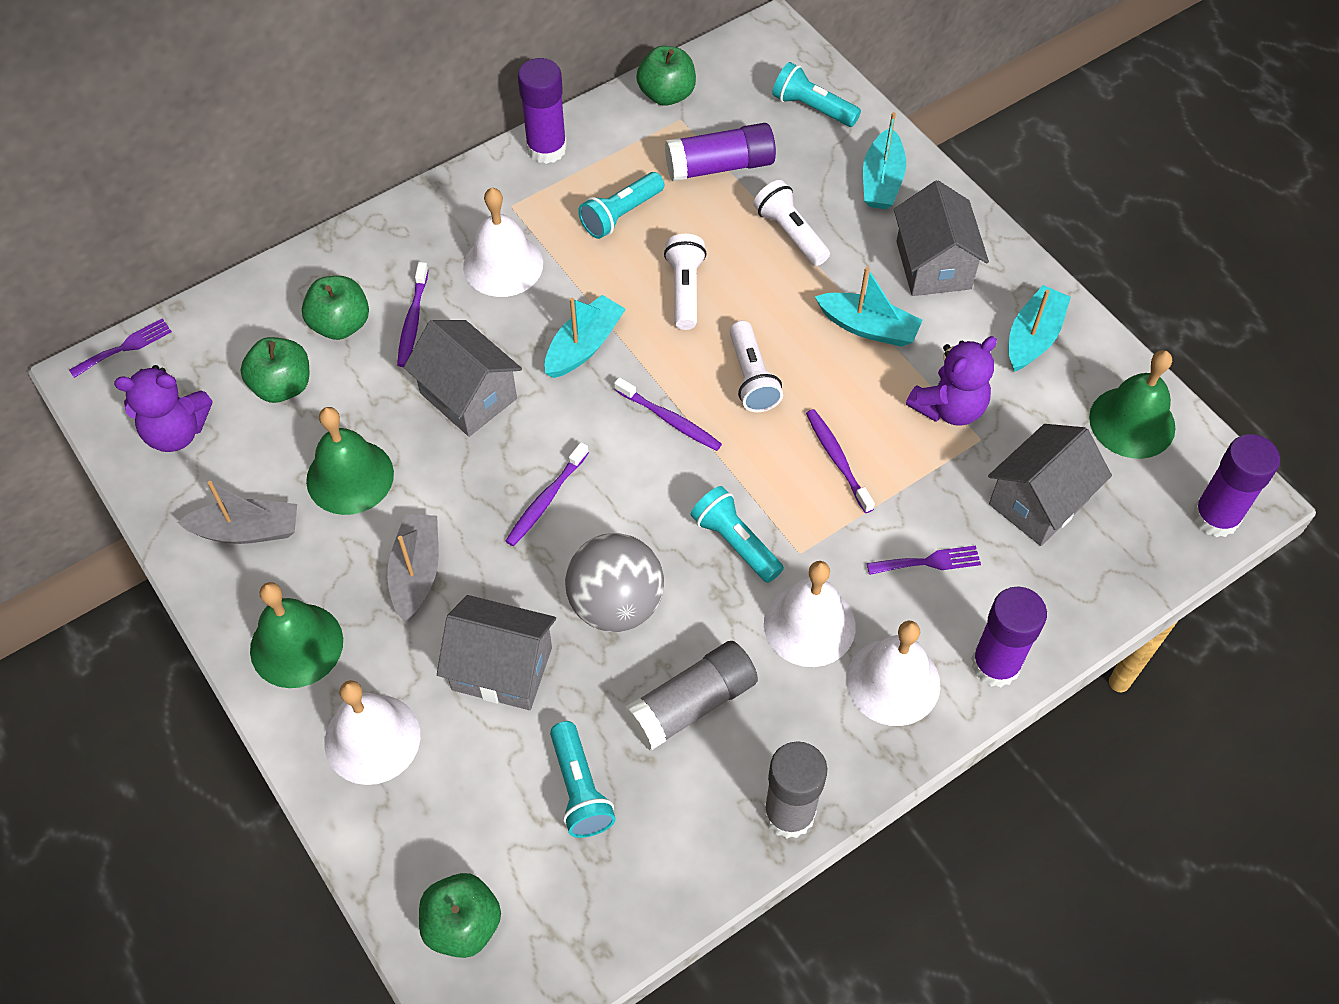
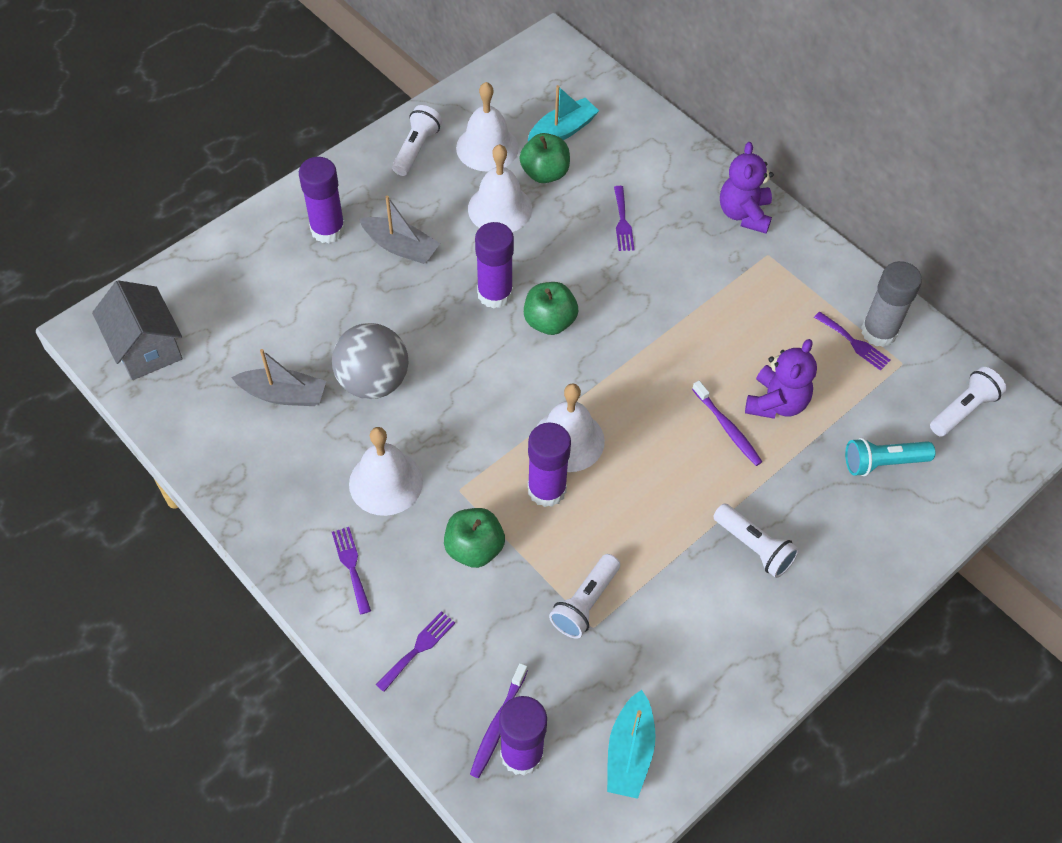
green apple: 4 -> 3
green bell: 3 -> 0
grey glue stick: 2 -> 1
grey house: 4 -> 1
purple fork: 2 -> 4
purple toothbrush: 4 -> 2
turquoise boat: 4 -> 2
turquoise flashlight: 4 -> 1
white flashlight: 3 -> 4

